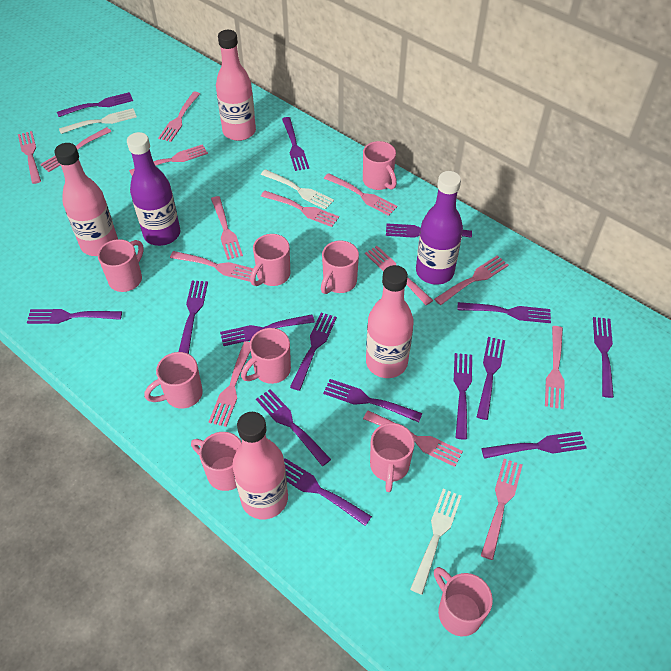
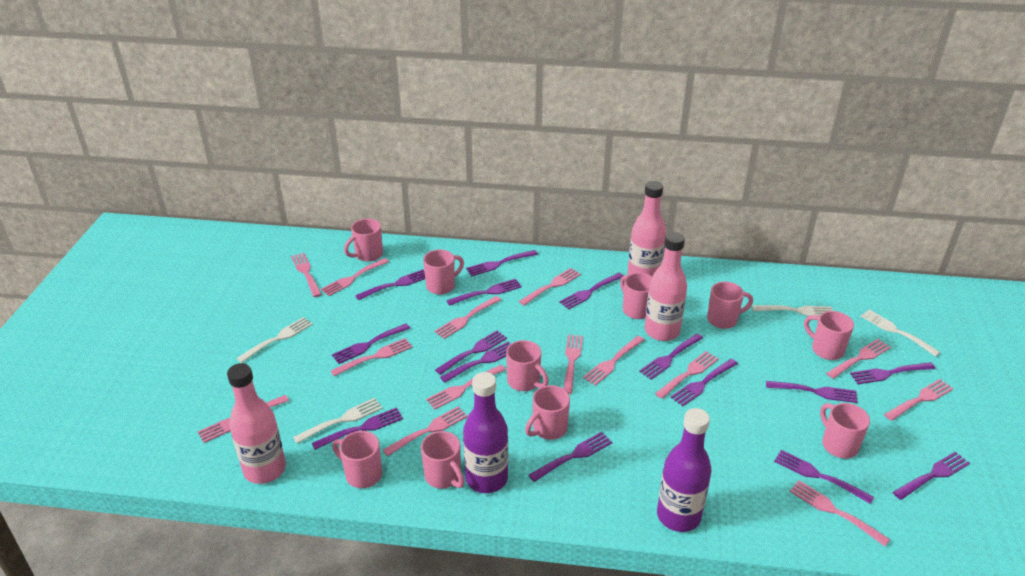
pink bottle: 4 -> 3
pink mug: 9 -> 10
white fork: 3 -> 4

